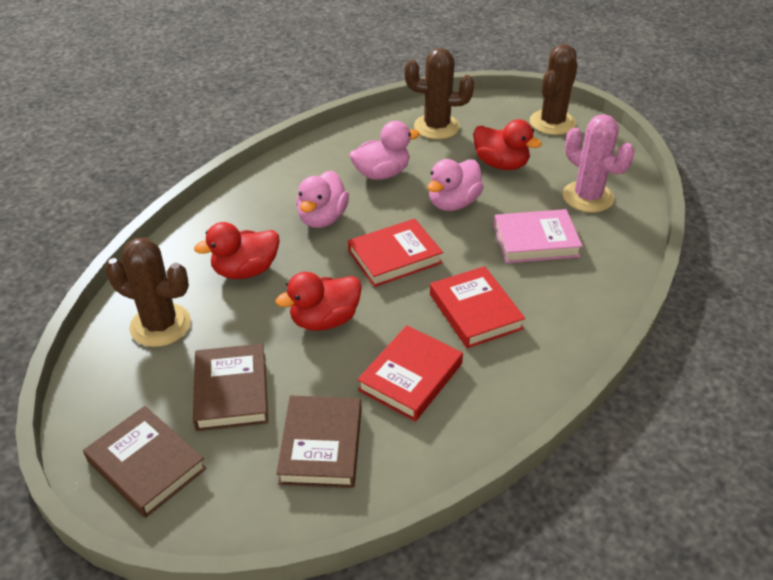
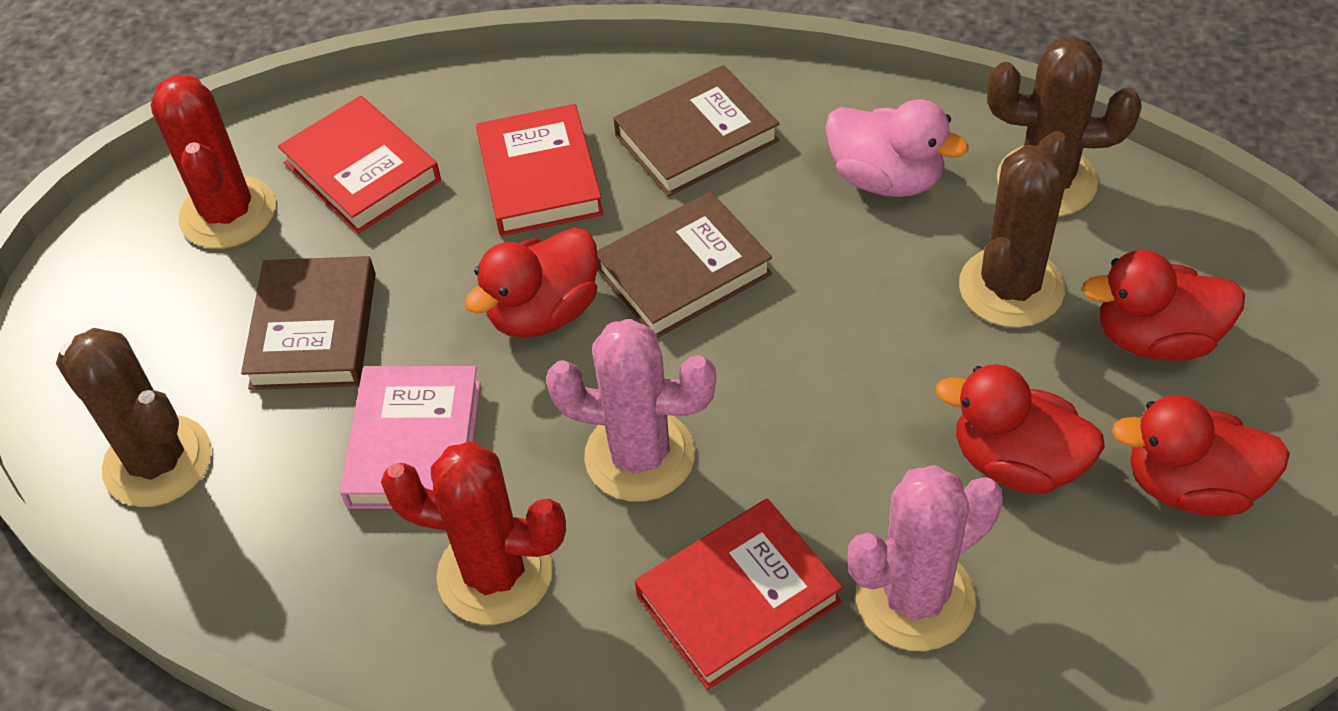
pink cactus: 1 -> 2
pink duck: 3 -> 1
red cactus: 0 -> 2
red duck: 3 -> 4

